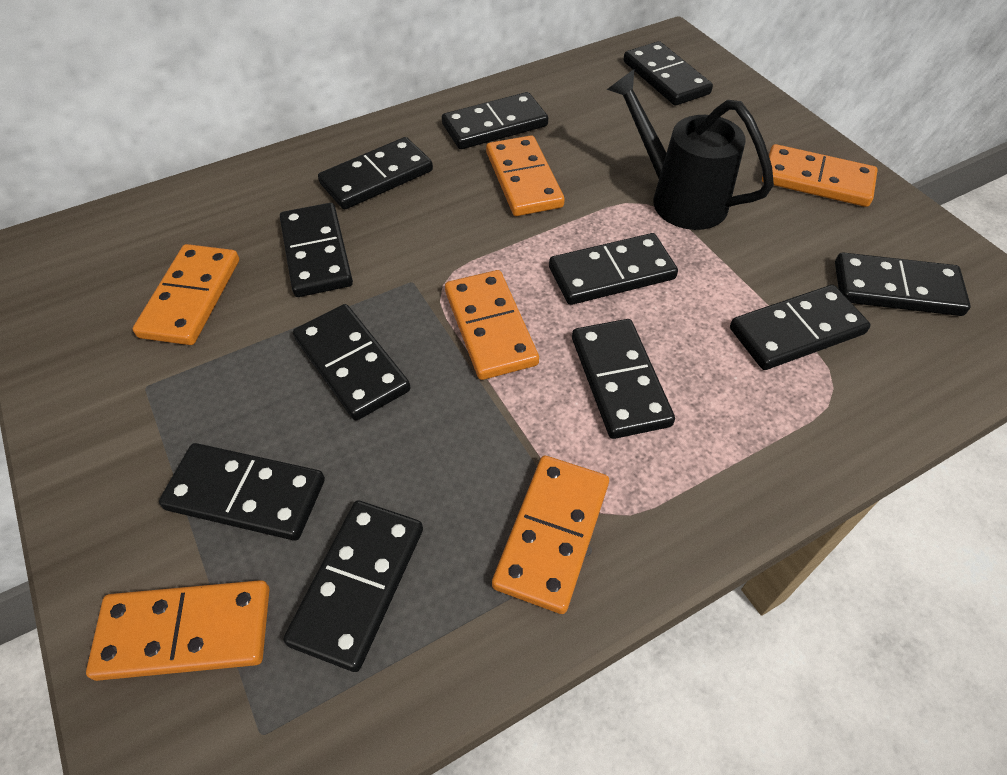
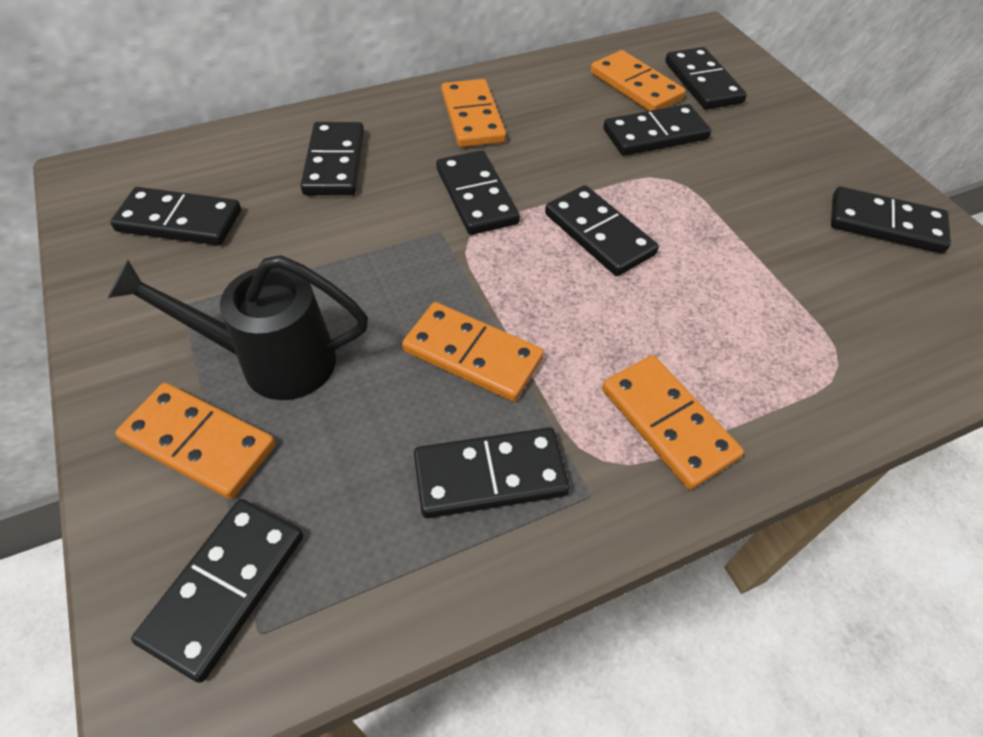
black domino: 11 -> 9
orange domino: 6 -> 5

